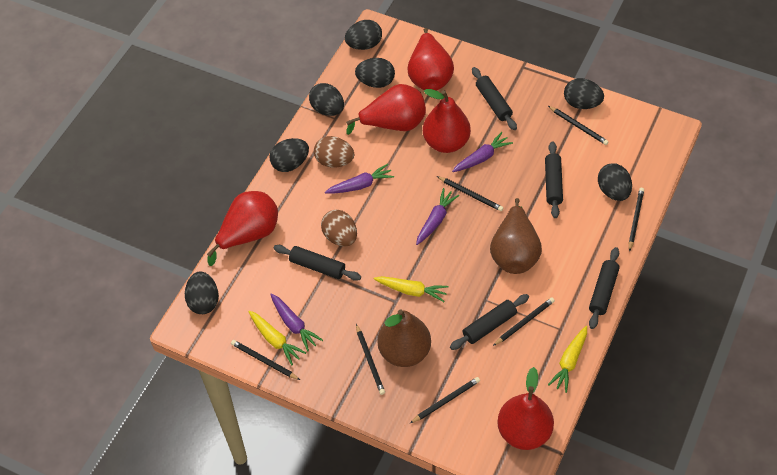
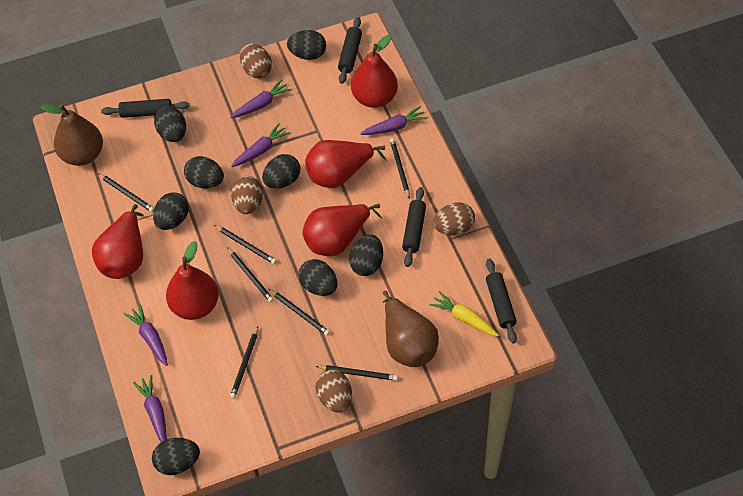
black egg: 7 -> 8
black rolling pin: 5 -> 4
brown egg: 2 -> 4
purple carrot: 4 -> 5
yellow carrot: 3 -> 1

